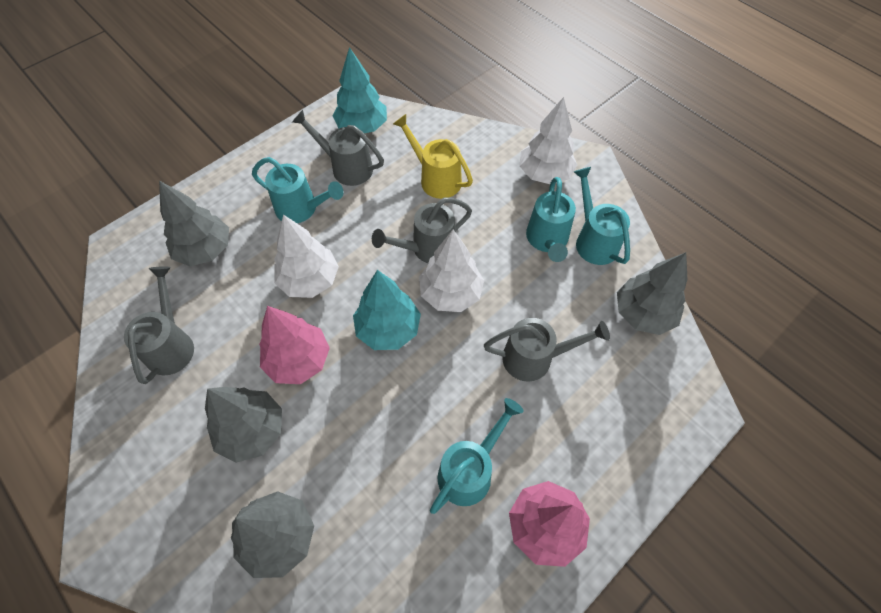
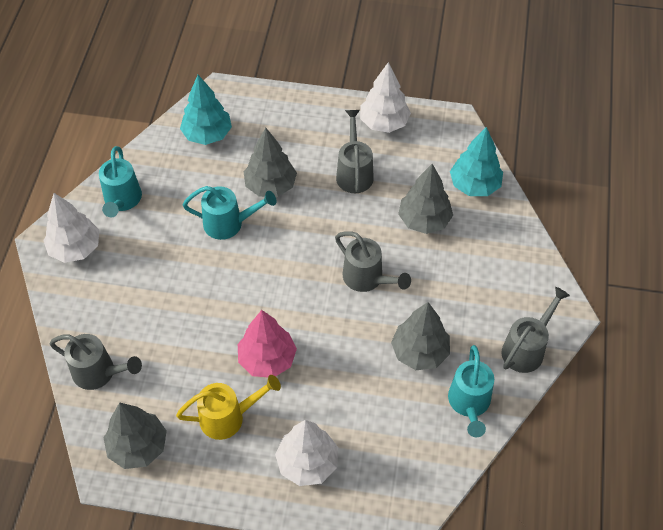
pink tree: 2 -> 1
turquoise watering can: 4 -> 3

